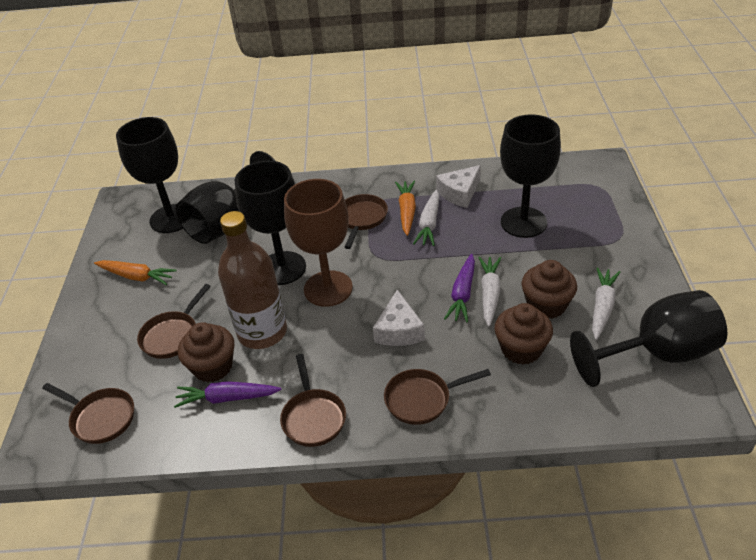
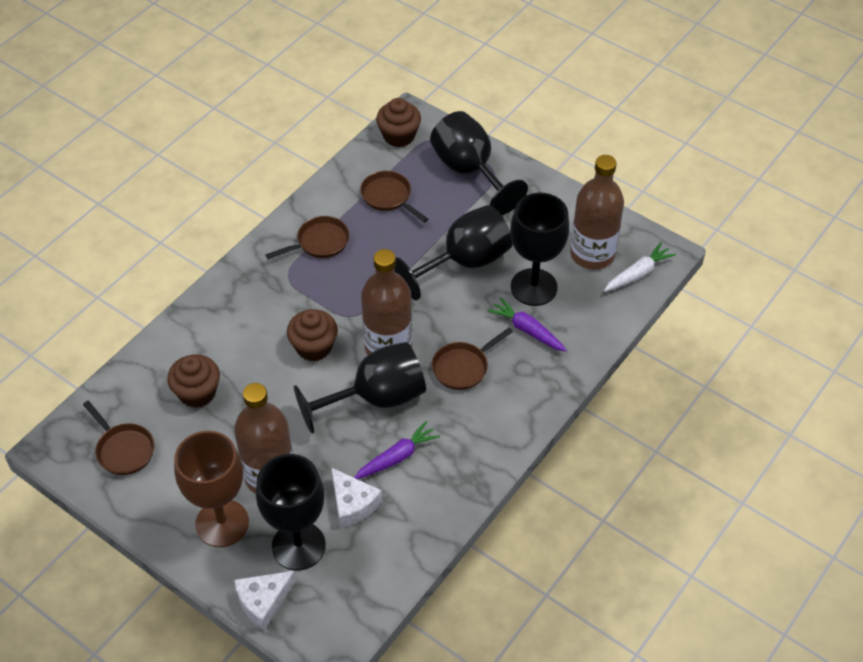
brown bottle: 1 -> 3
brown pan: 5 -> 4
orange carrot: 2 -> 0
white carrot: 3 -> 1

